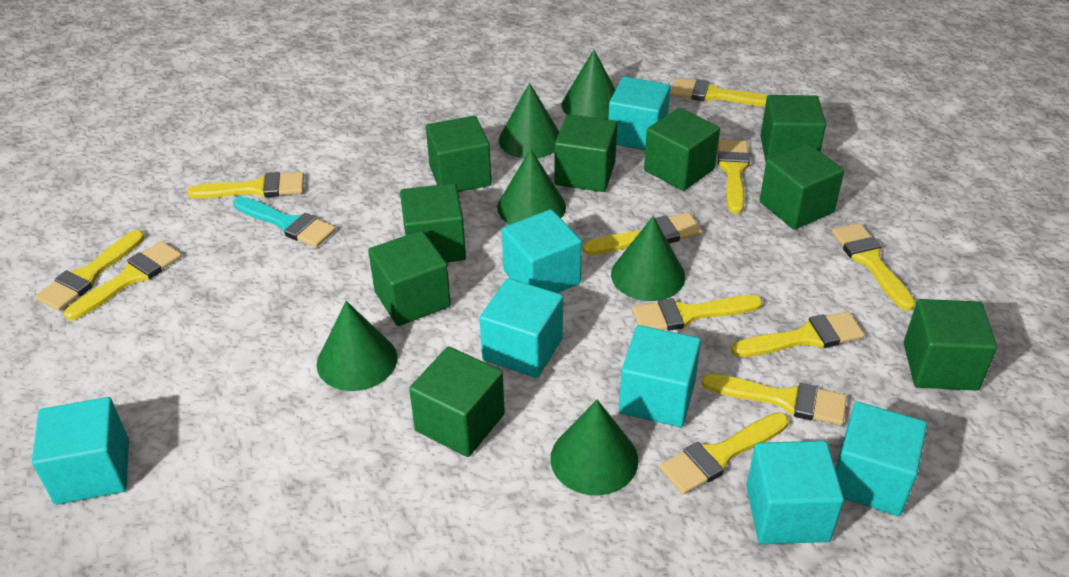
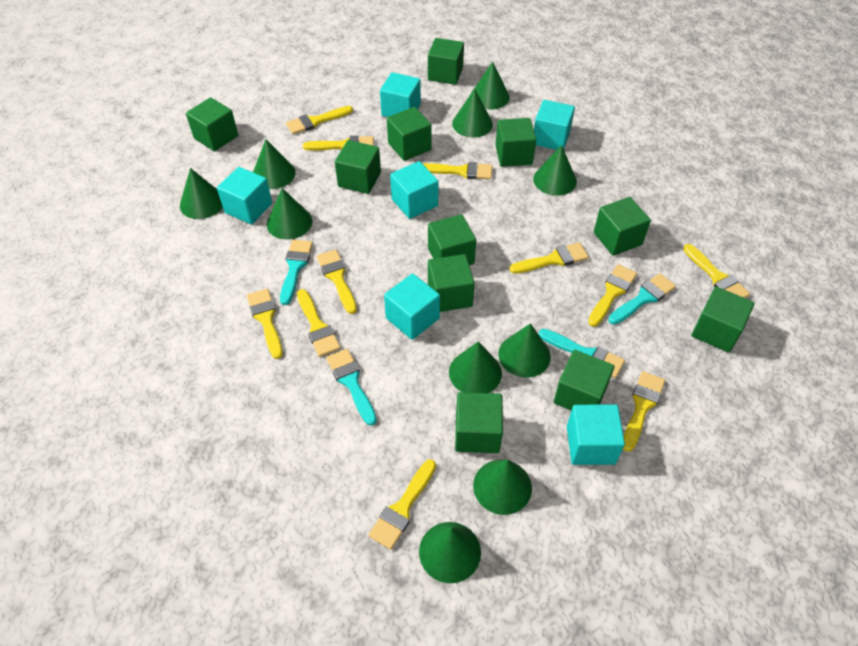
green cone: 6 -> 10
green cube: 9 -> 11
turquoise brush: 1 -> 4
turquoise cube: 7 -> 6

